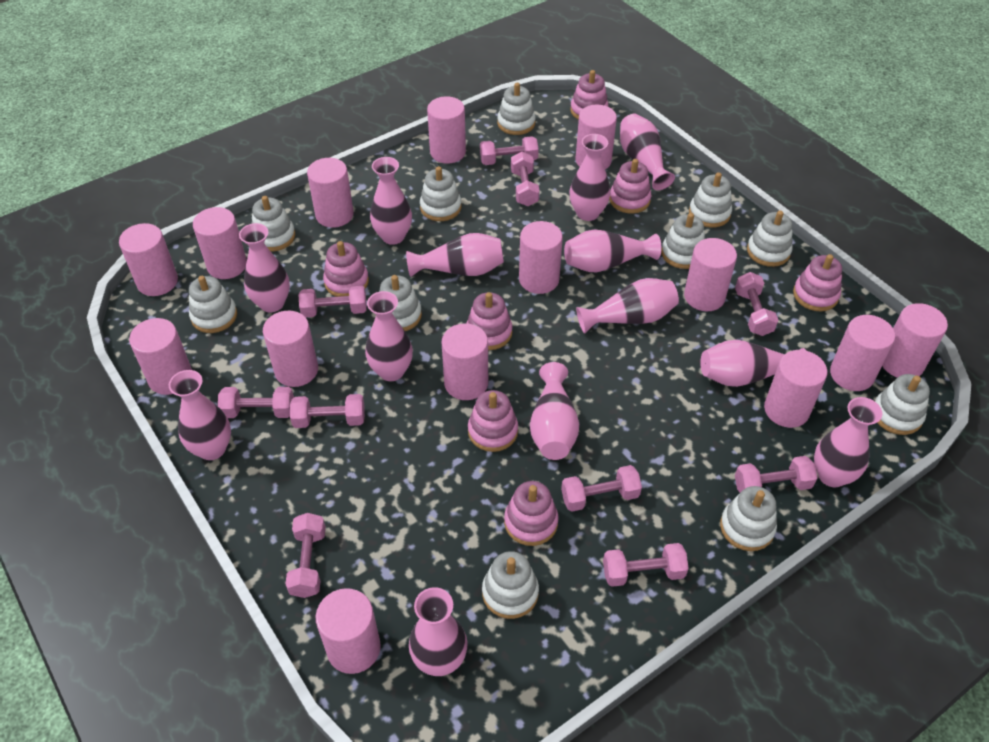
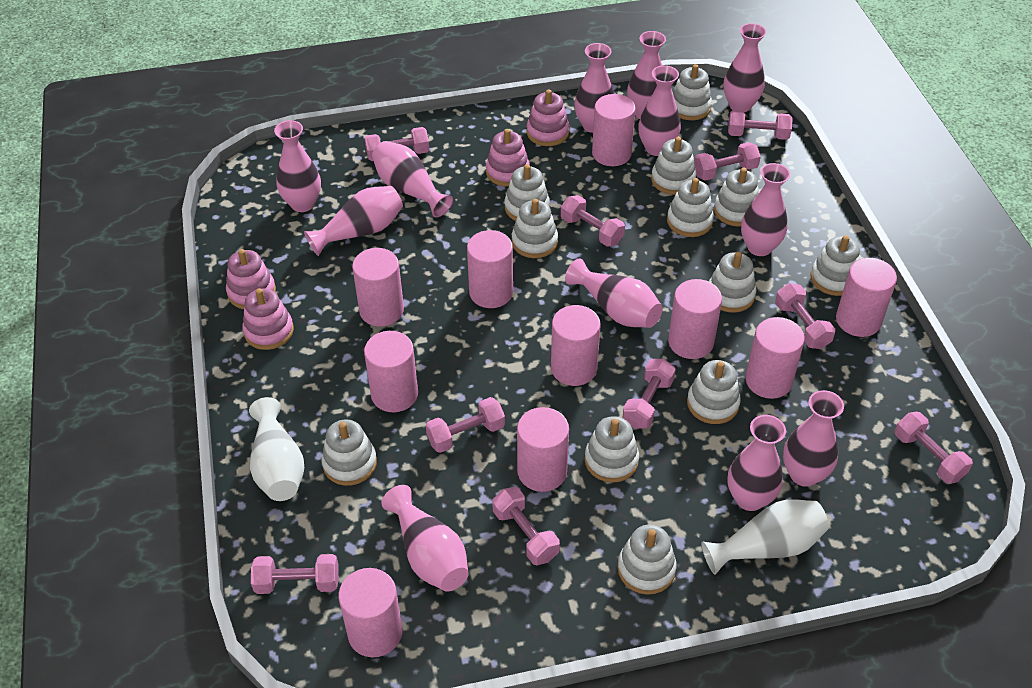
pink cylinder: 14 -> 10
pink stacking toy: 7 -> 4
pink vase: 13 -> 12
white stacking toy: 11 -> 12
white vase: 0 -> 2

